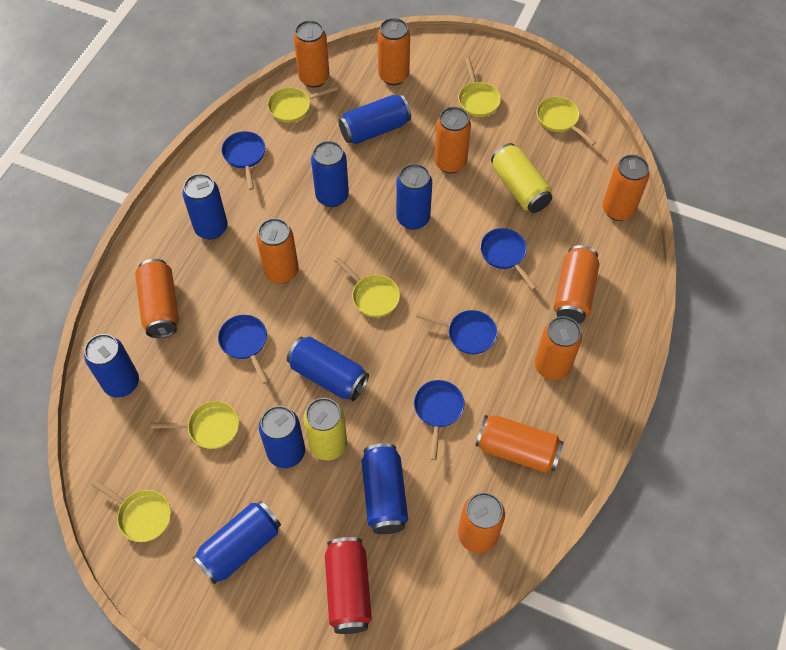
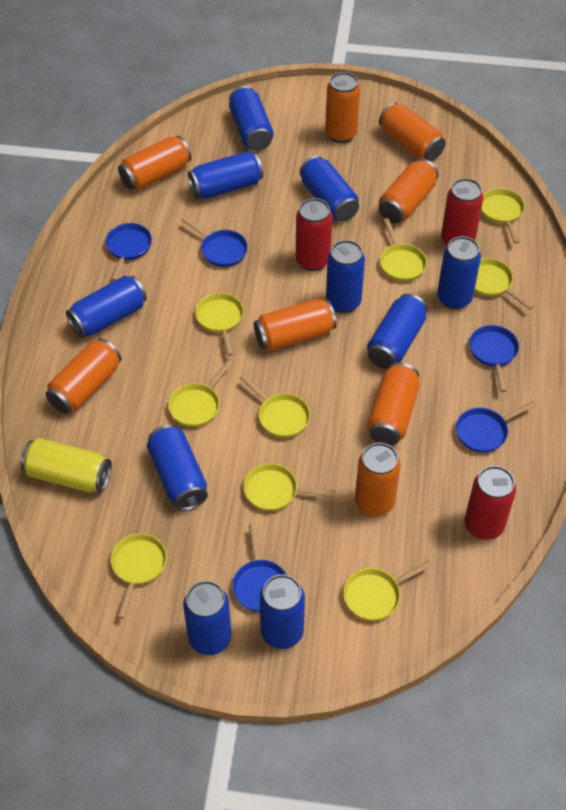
blue can: 9 -> 10
orange can: 10 -> 8
red can: 1 -> 3
yellow can: 2 -> 1
yellow pan: 6 -> 9

